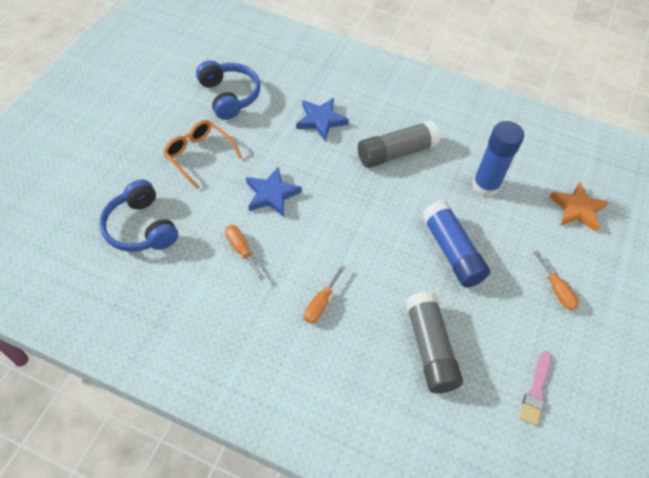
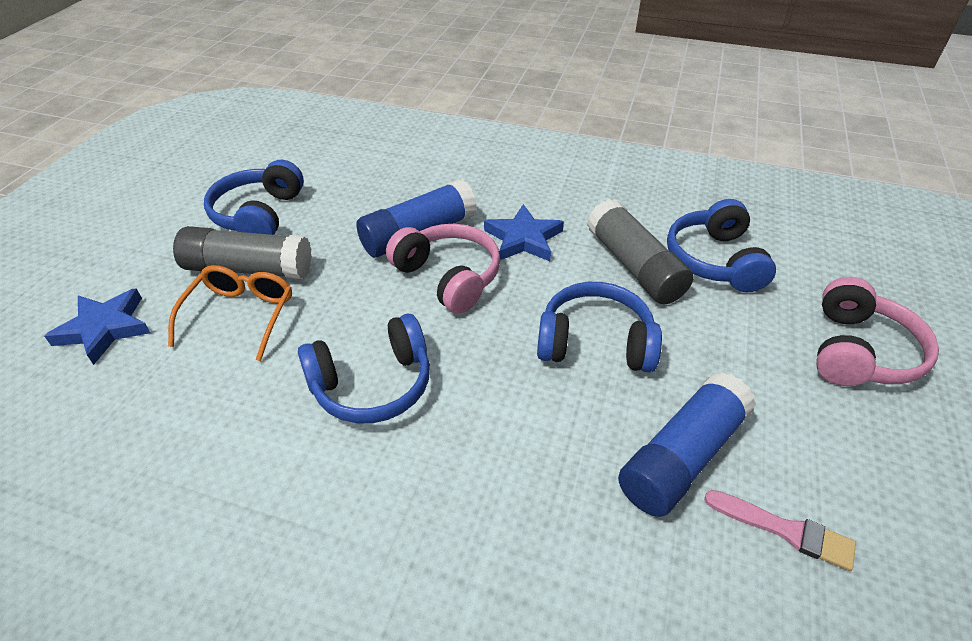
blue headphones: 2 -> 4
orange screwdriver: 3 -> 0
orange star: 1 -> 0
pink headphones: 0 -> 2

